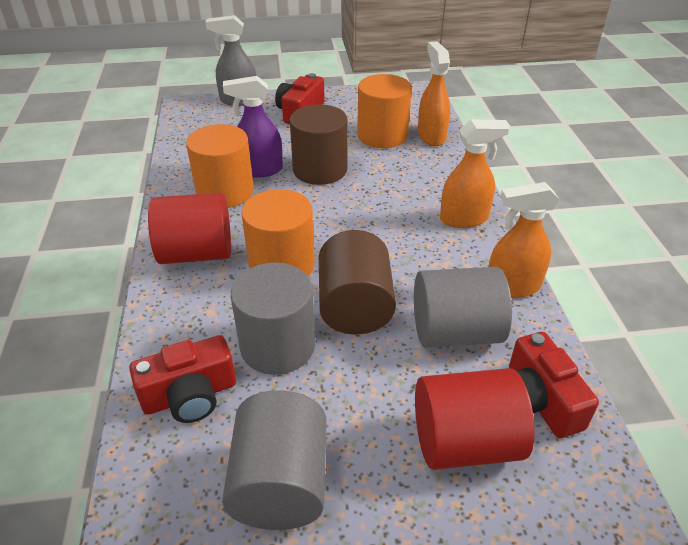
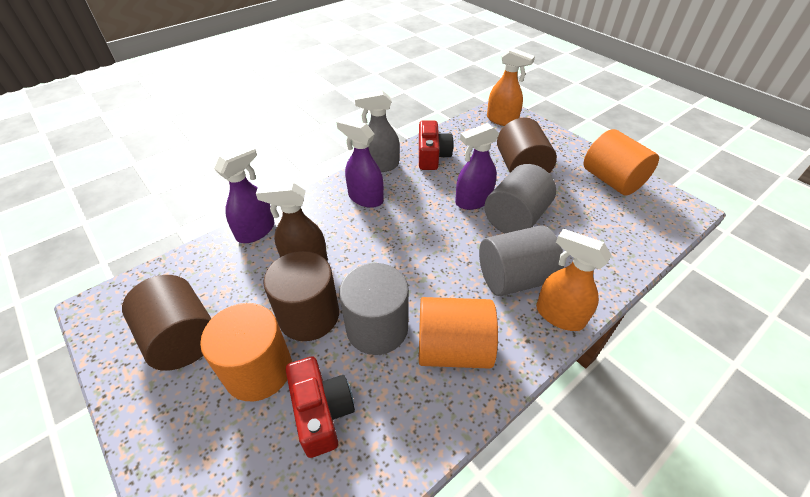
brown cylinder: 2 -> 3
brown spray bottle: 0 -> 1
orange spray bottle: 3 -> 2
purple spray bottle: 1 -> 3
red camera: 3 -> 2
red cylinder: 2 -> 0

